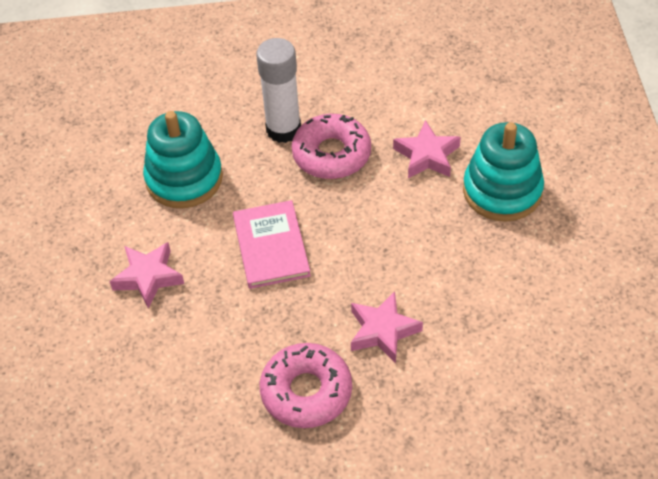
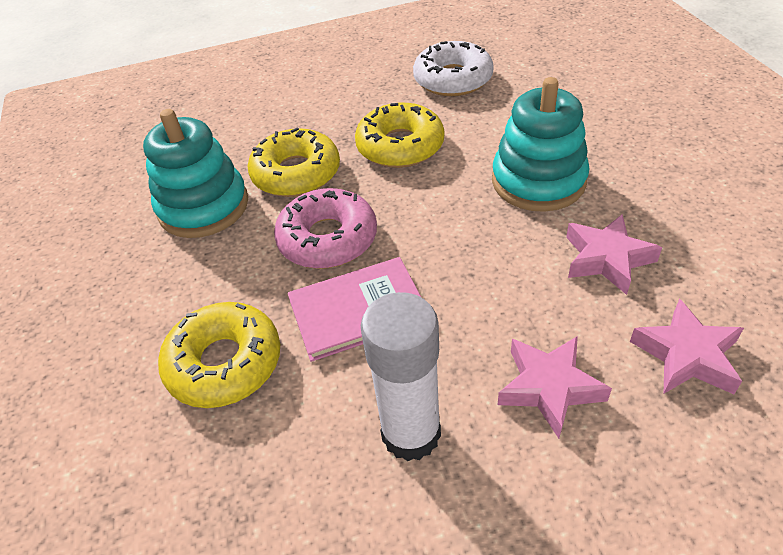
pink donut: 2 -> 1
white donut: 0 -> 1
yellow donut: 0 -> 3

